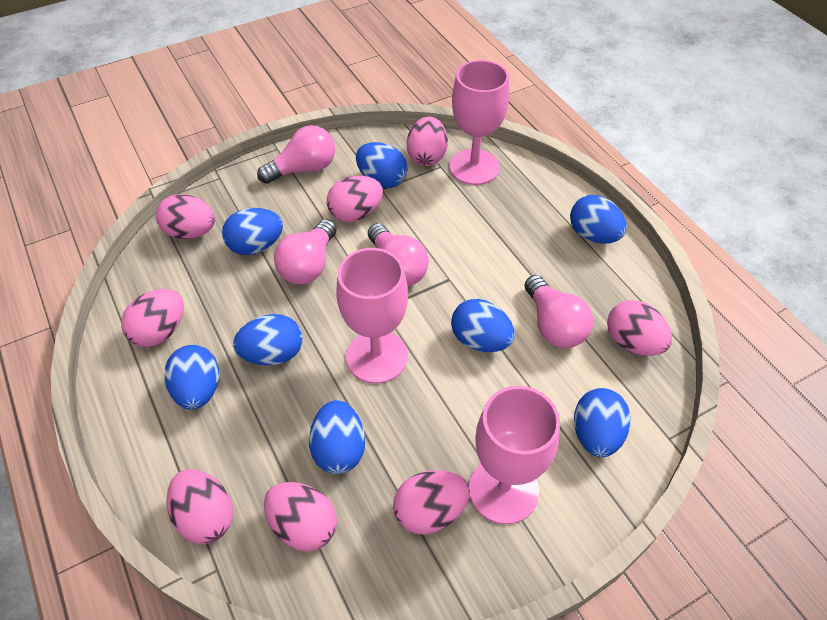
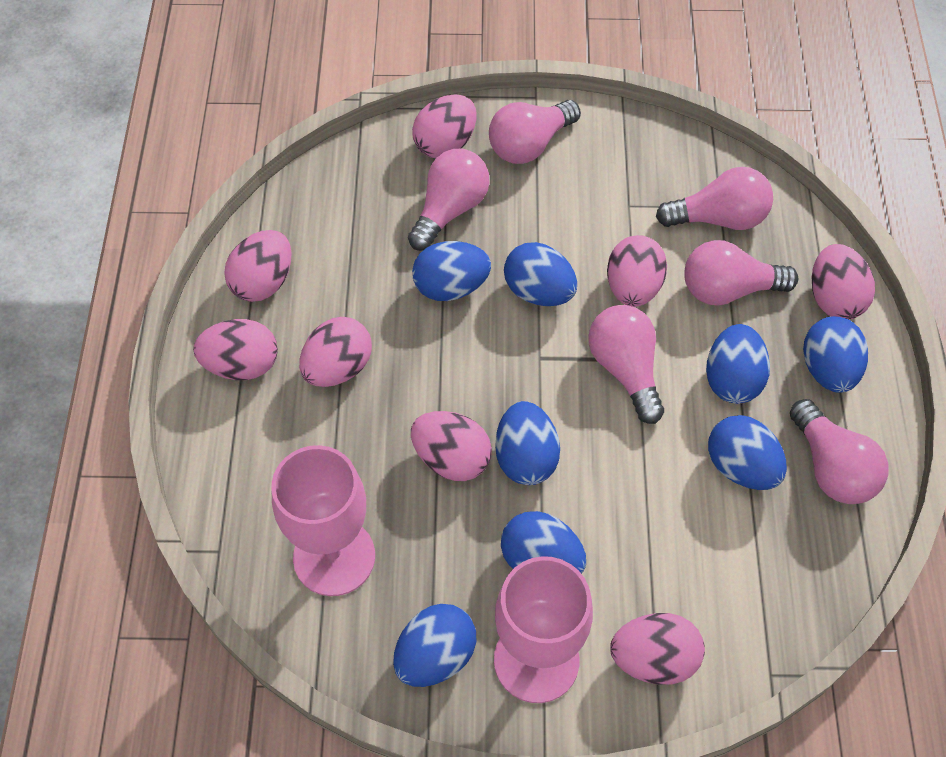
pink goblet: 3 -> 2
pink light bulb: 4 -> 6

